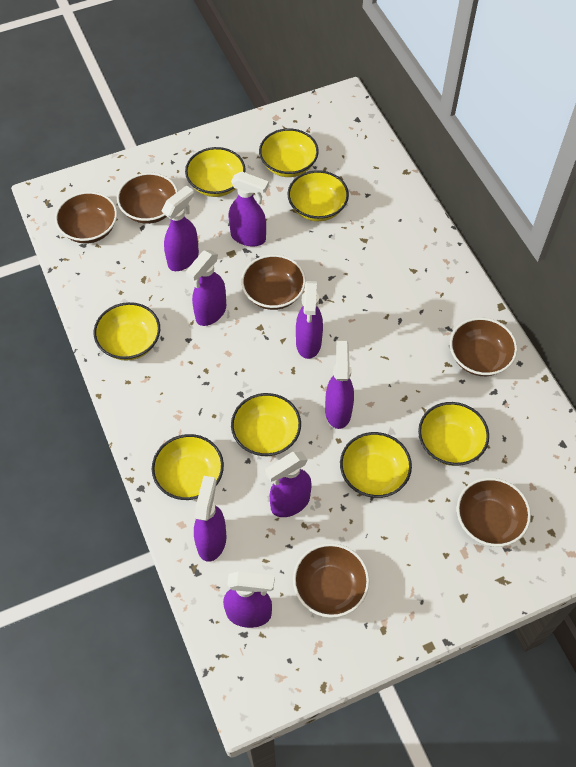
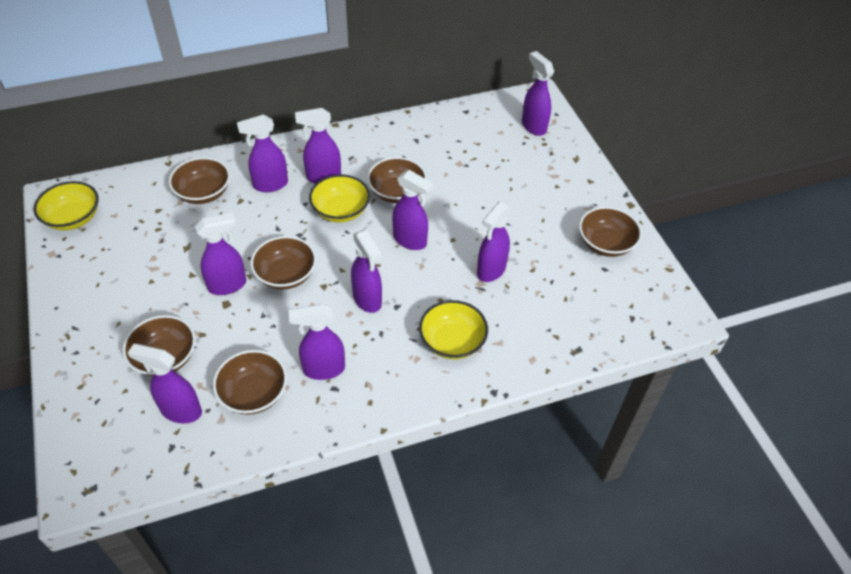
purple spray bottle: 8 -> 9
yellow bowl: 8 -> 3

